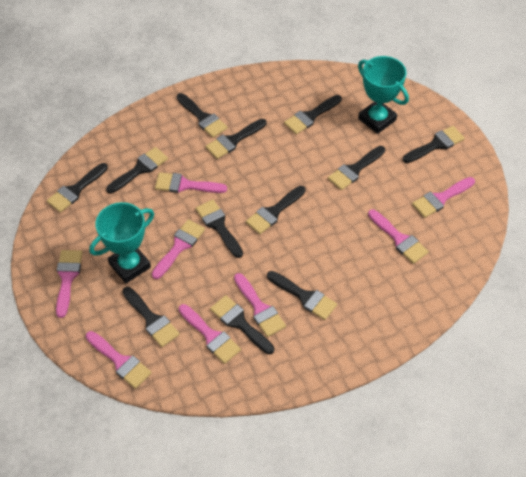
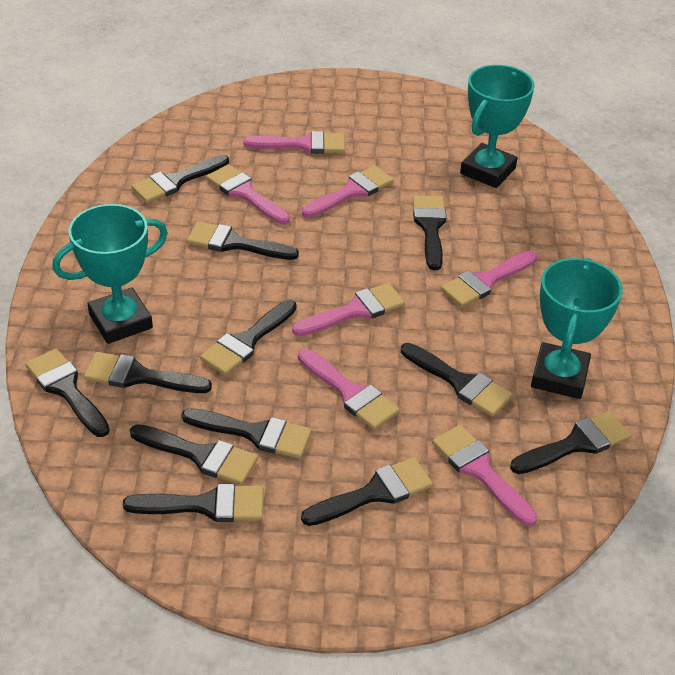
pink brush: 8 -> 7
turquoise trophy: 2 -> 3

